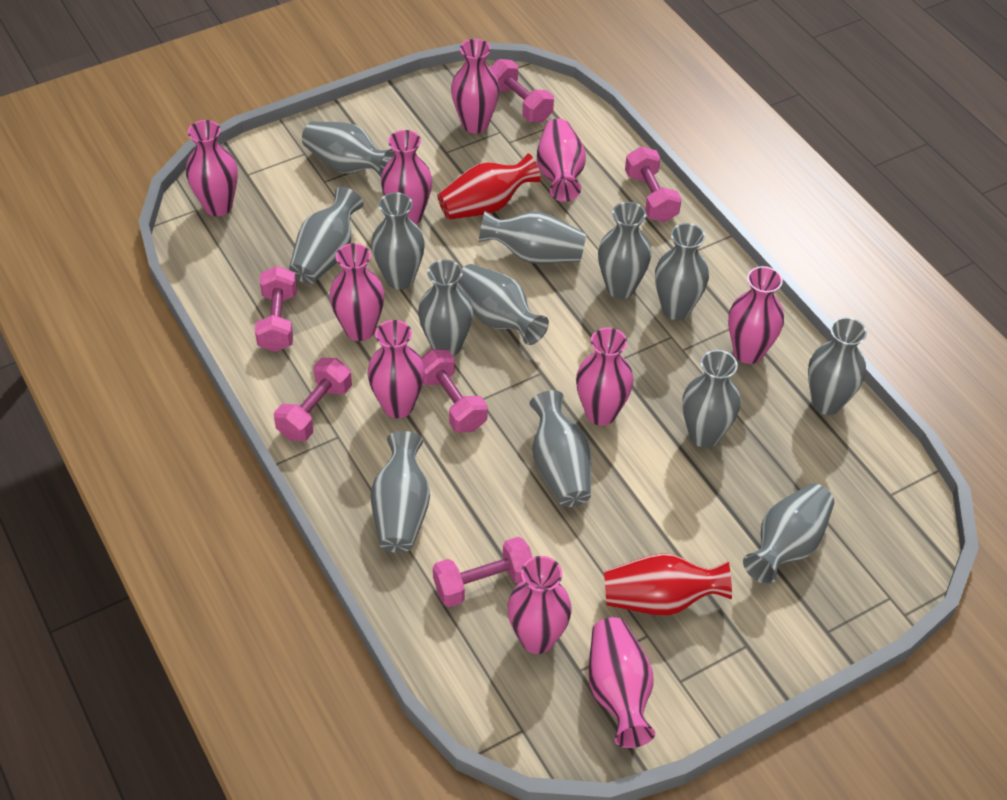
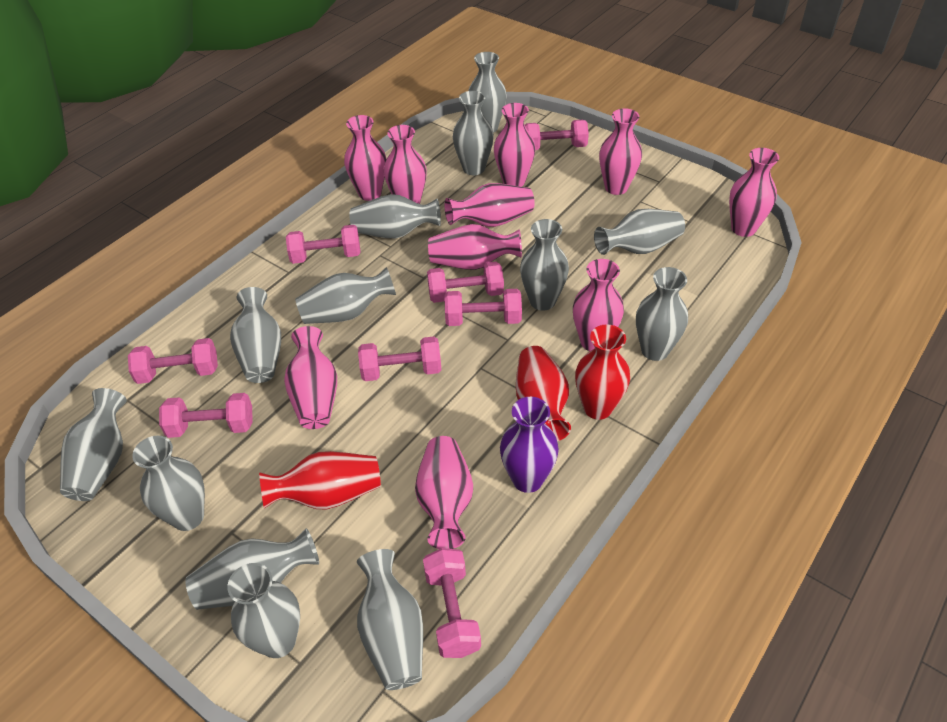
pink dumbbell: 6 -> 8
purple vase: 0 -> 1
red vase: 2 -> 3

